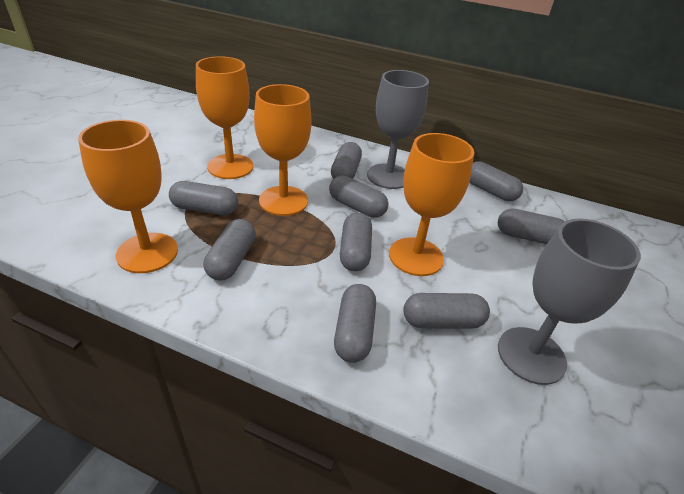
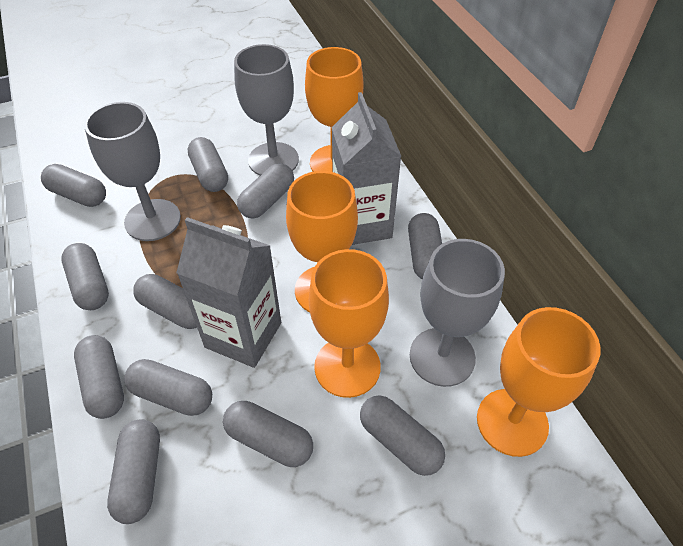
grey capsule: 9 -> 11
grey carton: 0 -> 2
grey goblet: 2 -> 3

